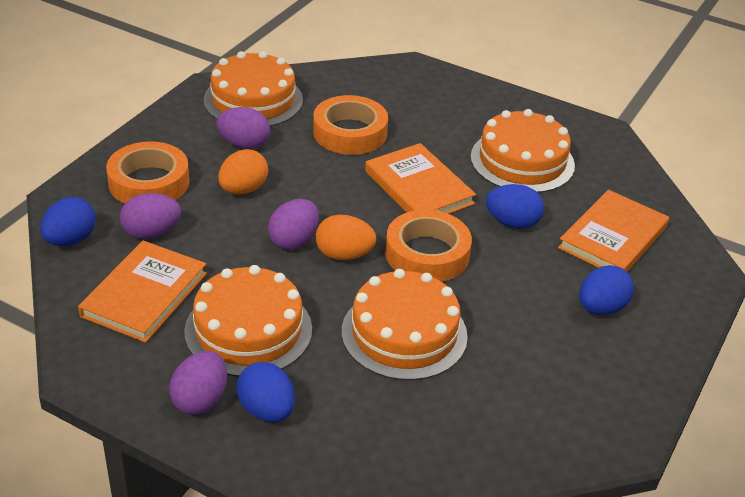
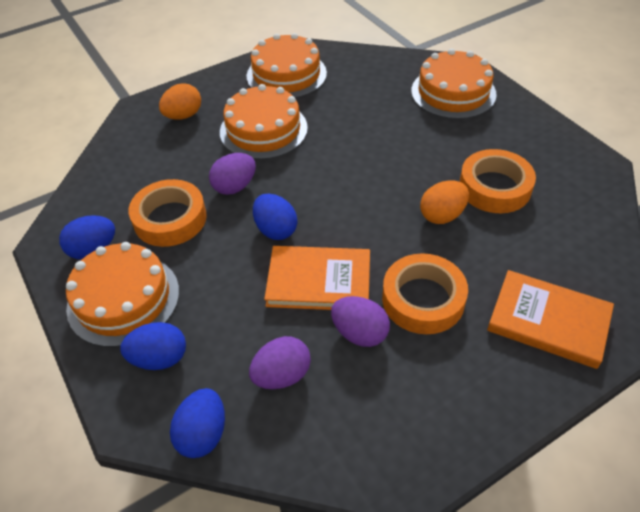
orange book: 3 -> 2
purple egg: 4 -> 3

